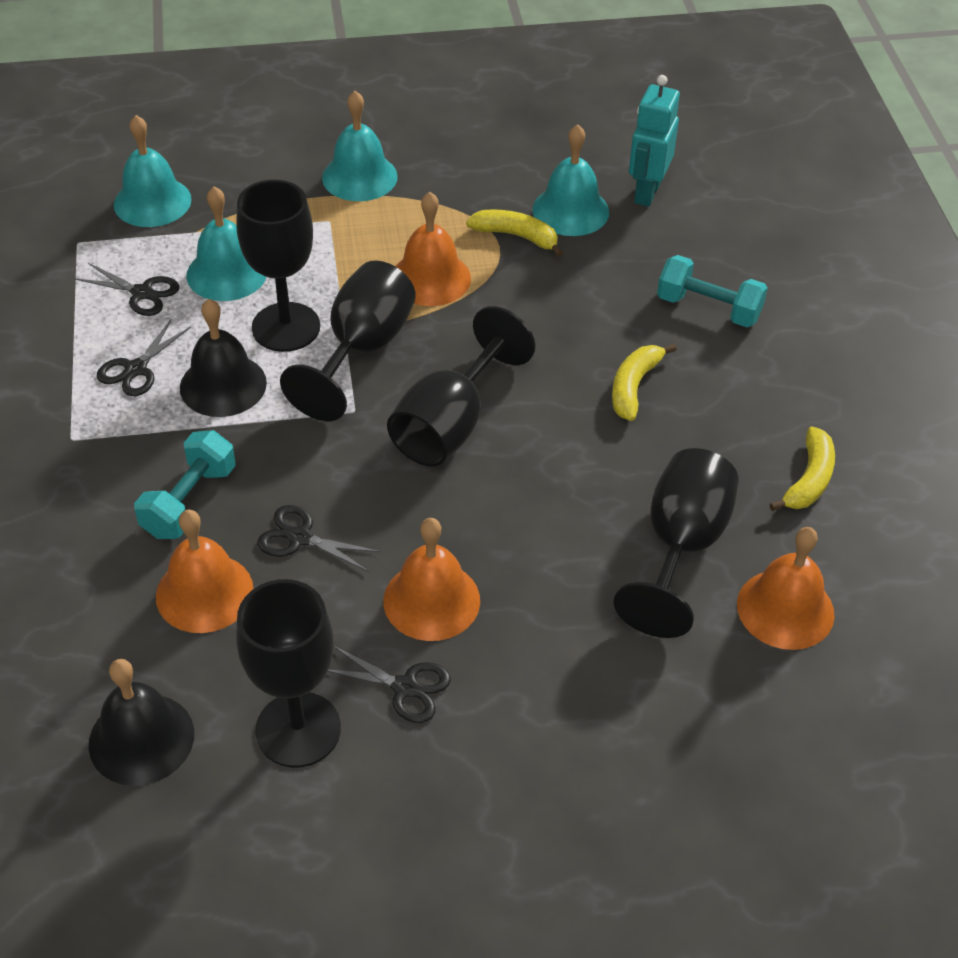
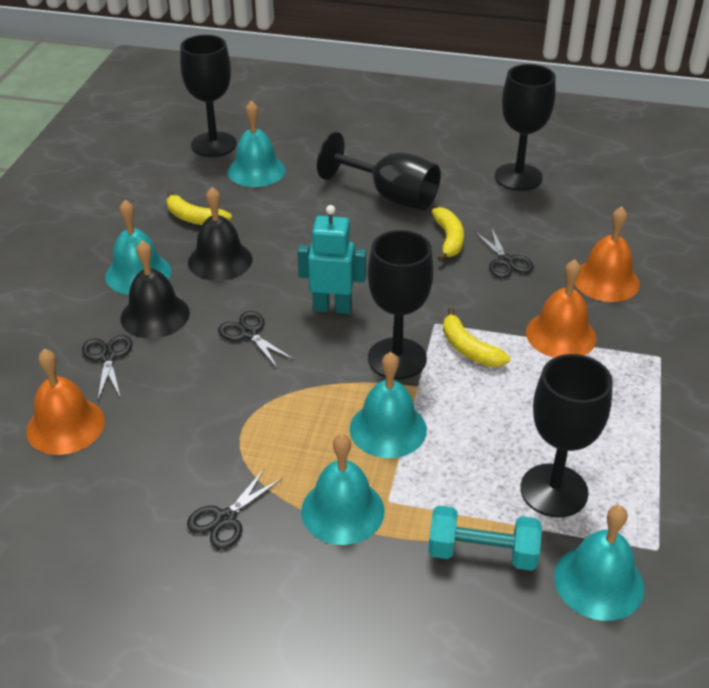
orange bell: 4 -> 3
turquoise bell: 4 -> 5
turquoise dumbbell: 2 -> 1

